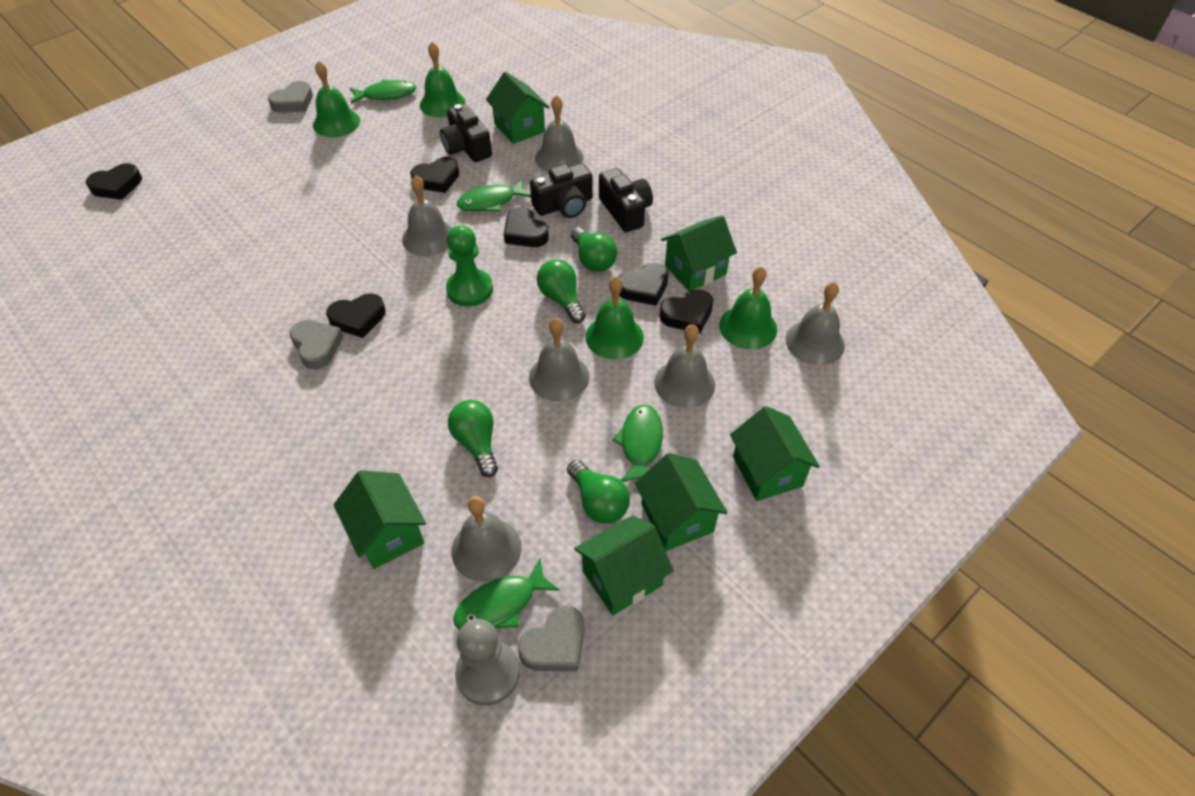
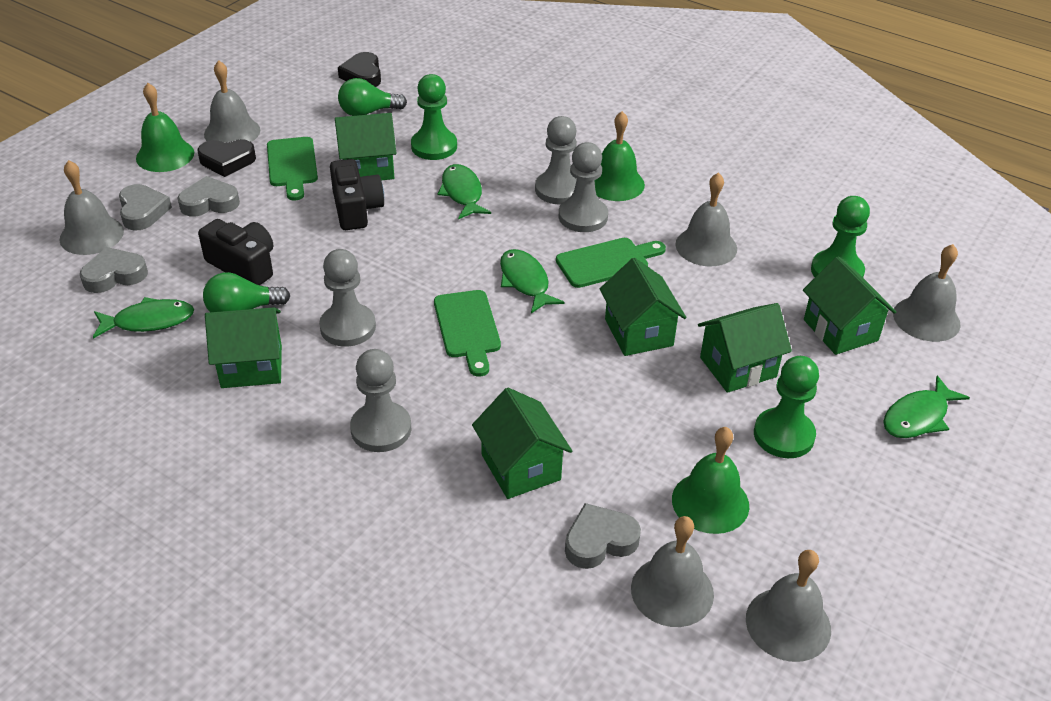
black camera: 3 -> 2
black heart: 6 -> 2
green bell: 4 -> 3
green cutting board: 0 -> 3
green light bulb: 4 -> 2
green pawn: 1 -> 3
grey heart: 3 -> 4
grey pawn: 1 -> 4

